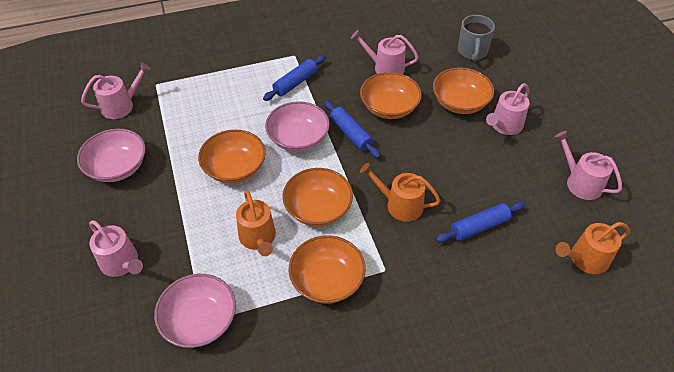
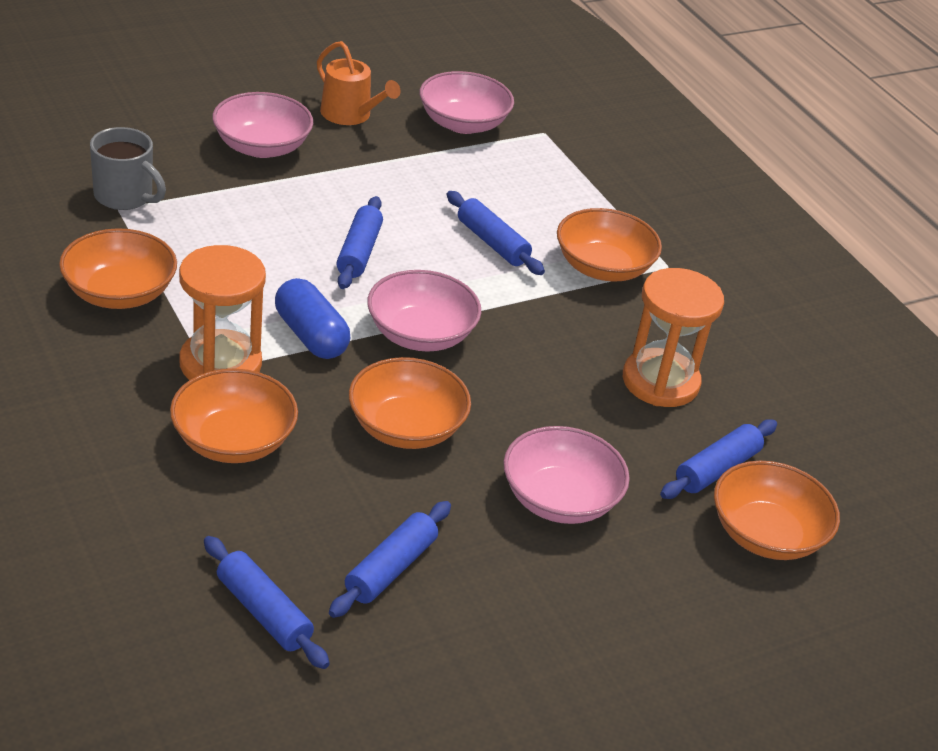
blue capsule: 0 -> 1
blue rolling pin: 3 -> 5
orange hourglass: 0 -> 2
orange watering can: 3 -> 1
pink bowl: 3 -> 4
pink watering can: 5 -> 0

